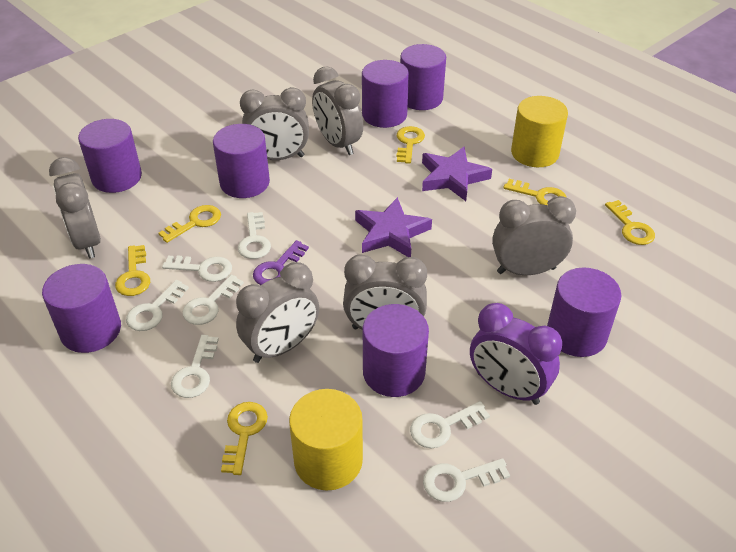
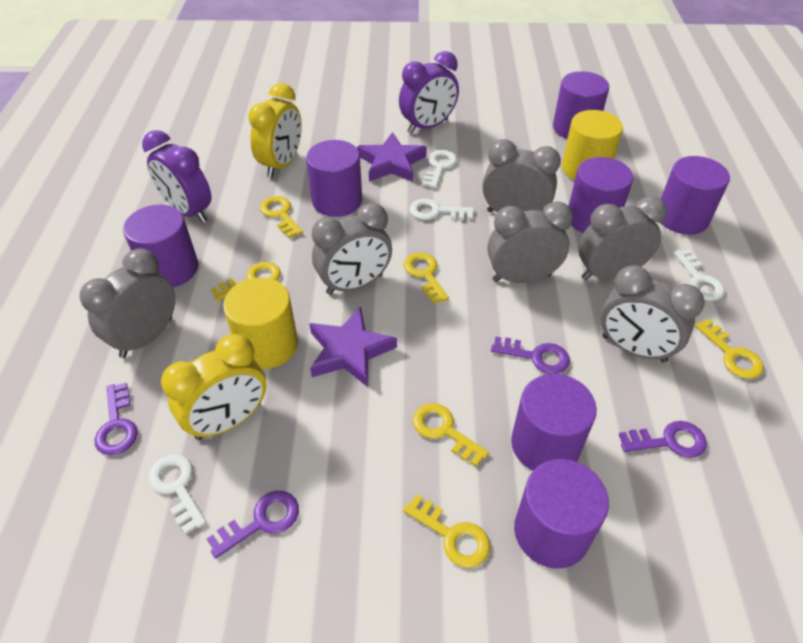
purple clock: 1 -> 2
purple key: 1 -> 4
white key: 7 -> 4
yellow clock: 0 -> 2

